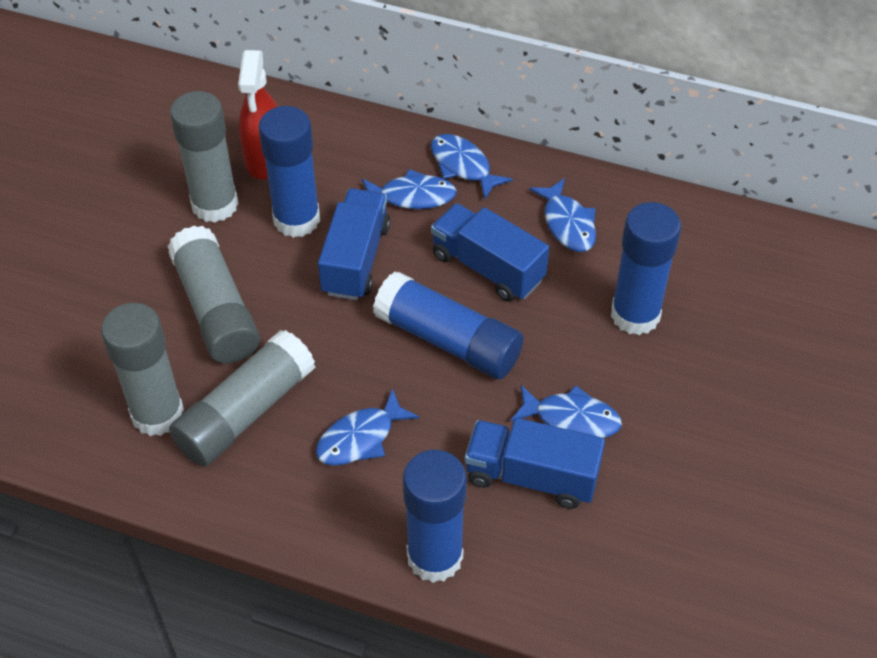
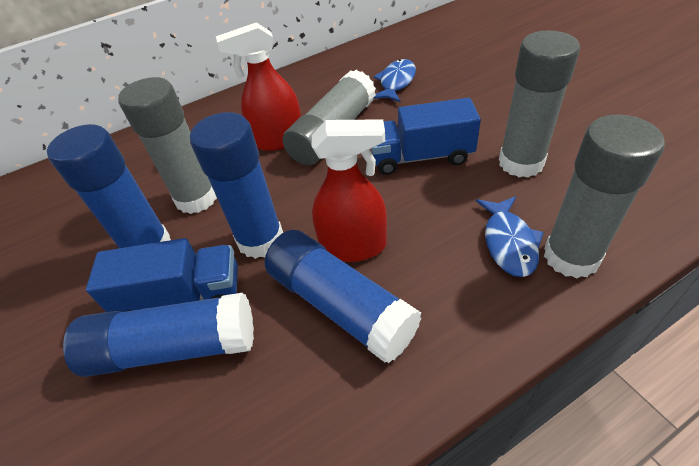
blue fish: 5 -> 2
blue truck: 3 -> 2
red spray bottle: 1 -> 2

